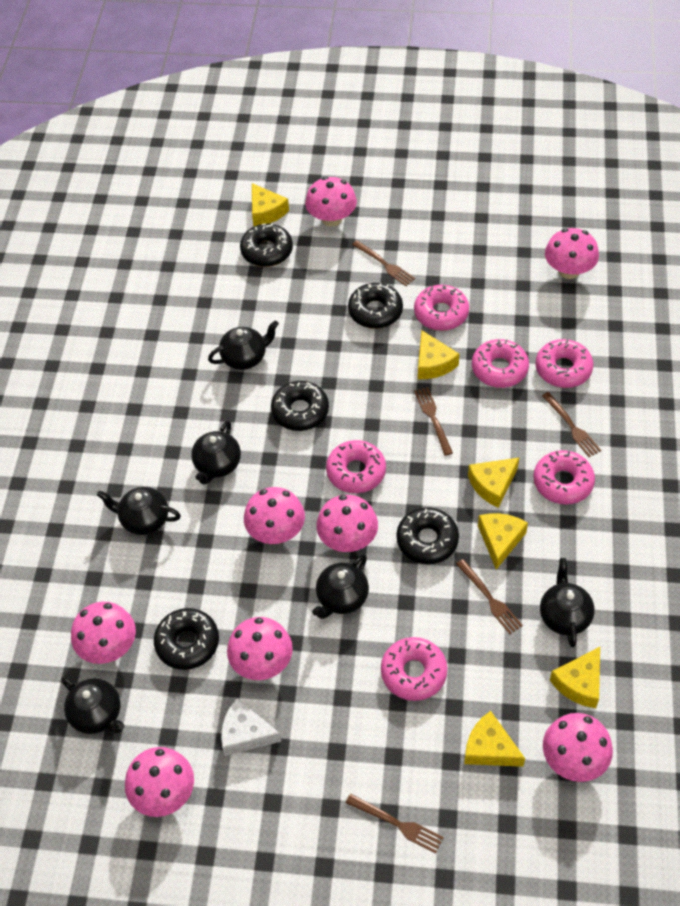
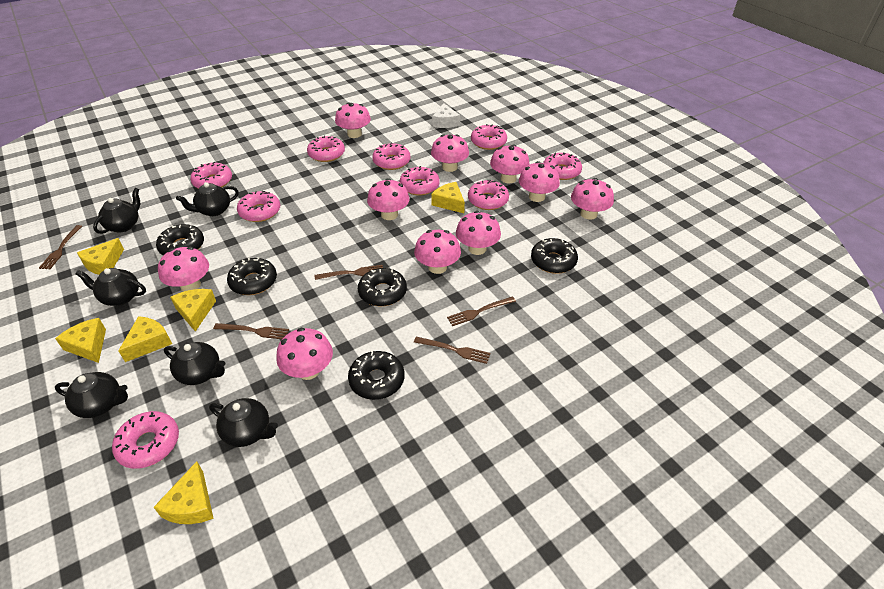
pink donut: 6 -> 9
pink mushroom: 8 -> 10

